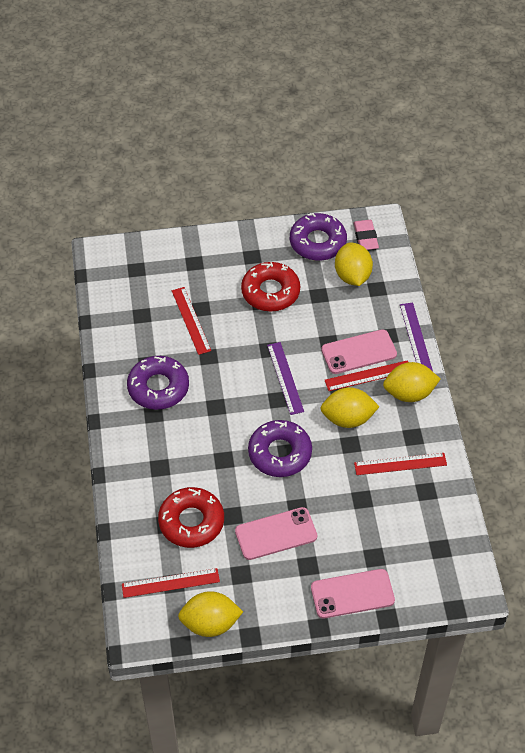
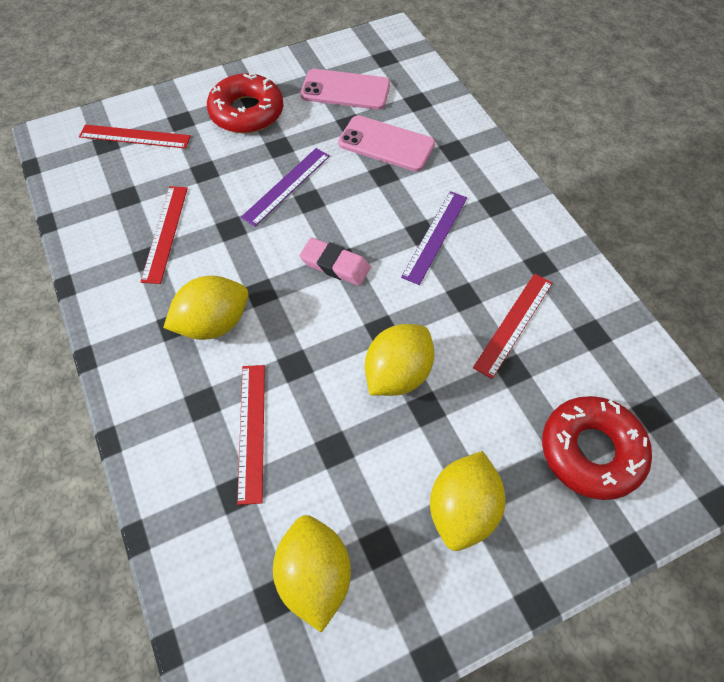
pink phone: 3 -> 2
purple donut: 3 -> 0

